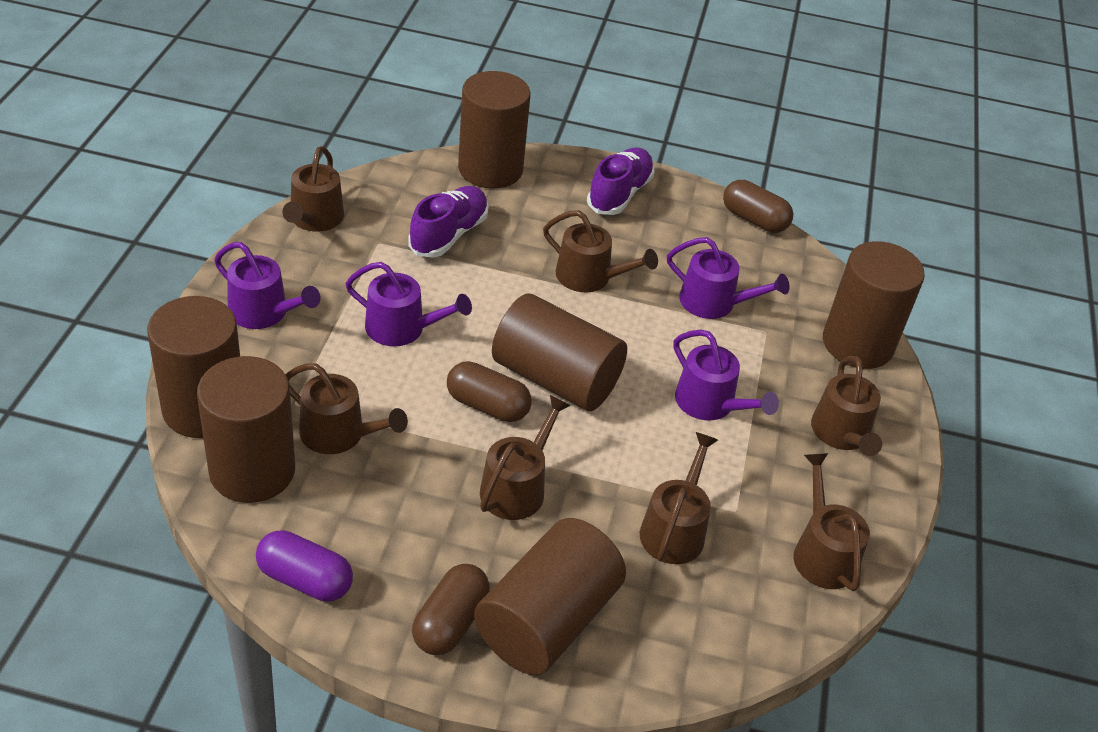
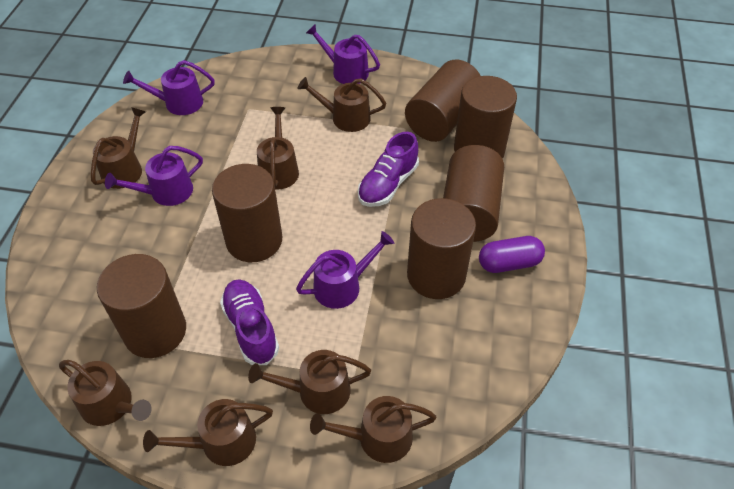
brown capsule: 3 -> 0

